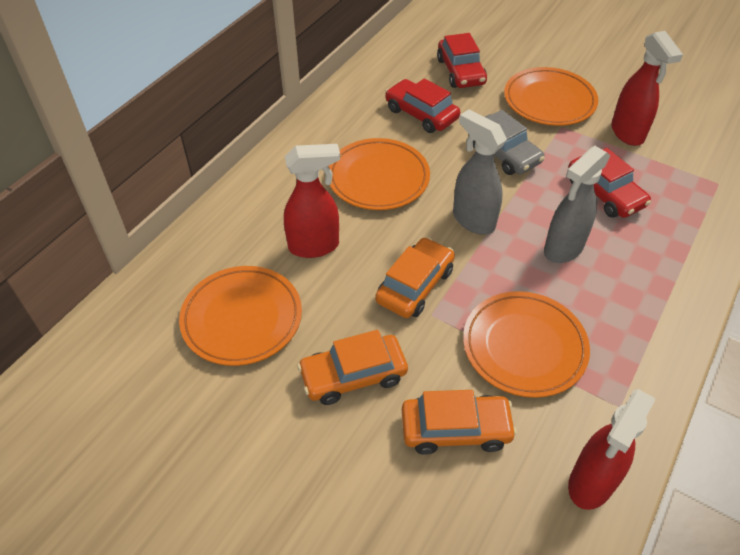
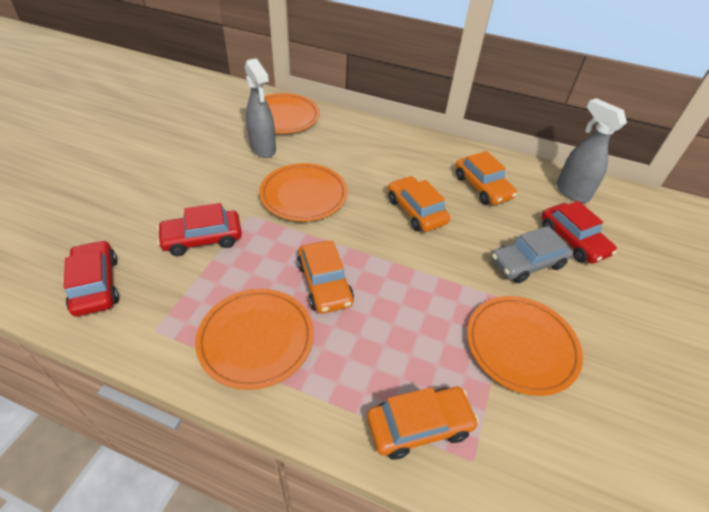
orange car: 3 -> 4
red spray bottle: 3 -> 0

